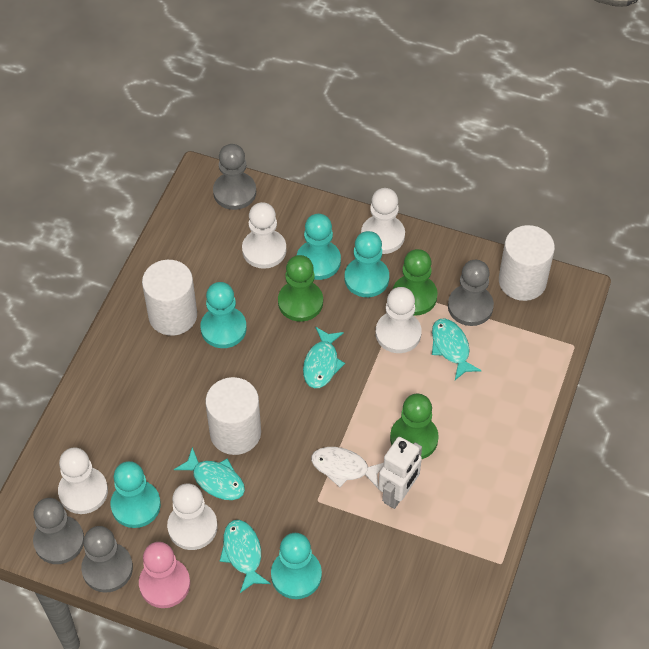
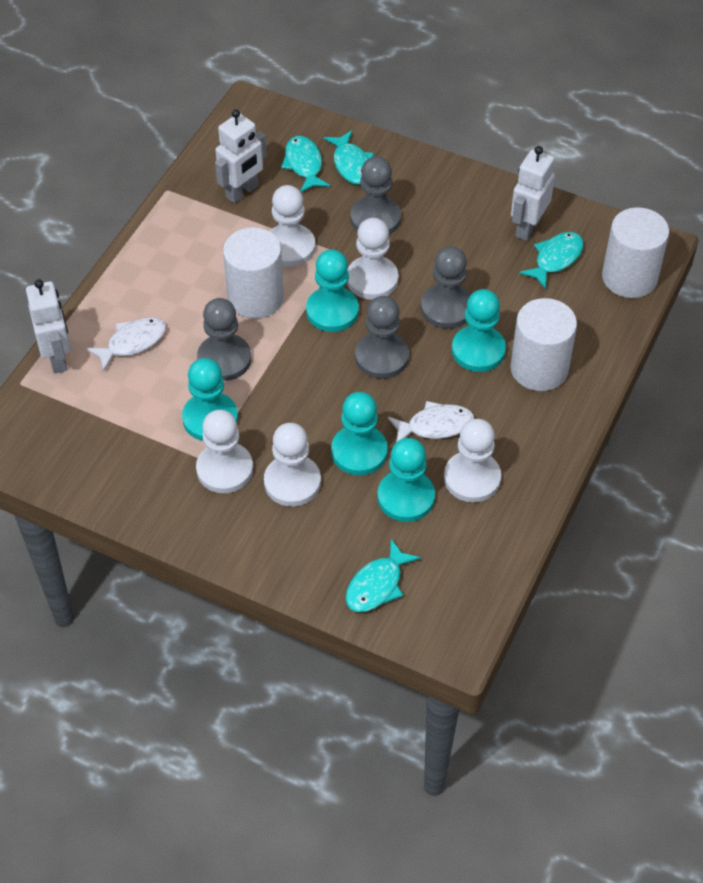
green pawn: 3 -> 0
pink pawn: 1 -> 0
white fish: 1 -> 2
white robot: 1 -> 3

